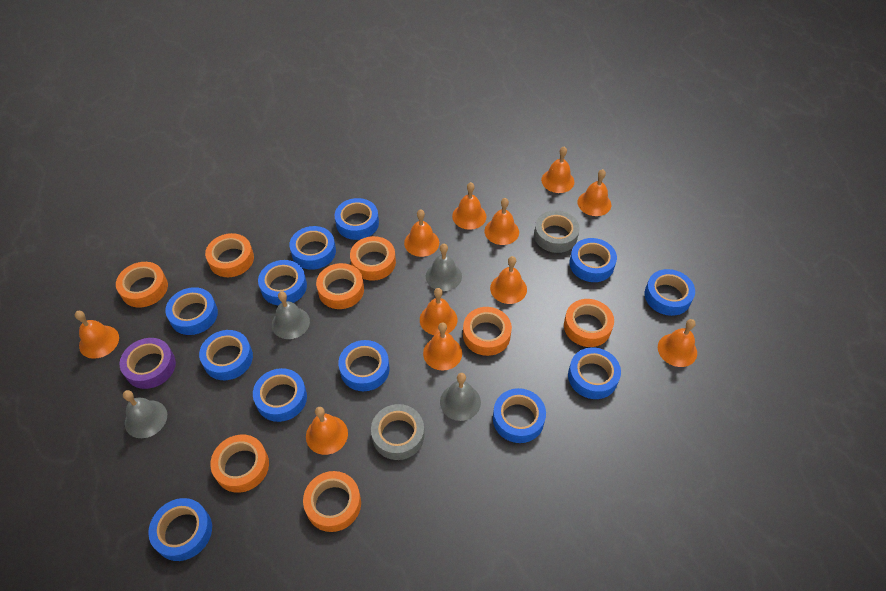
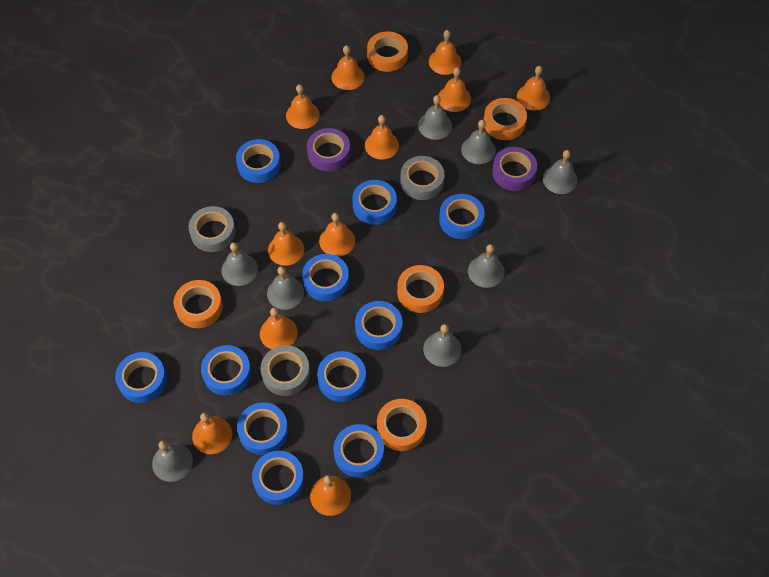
blue tape: 12 -> 11
grey bell: 4 -> 8
grey tape: 2 -> 3
orange tape: 8 -> 5
purple tape: 1 -> 2

